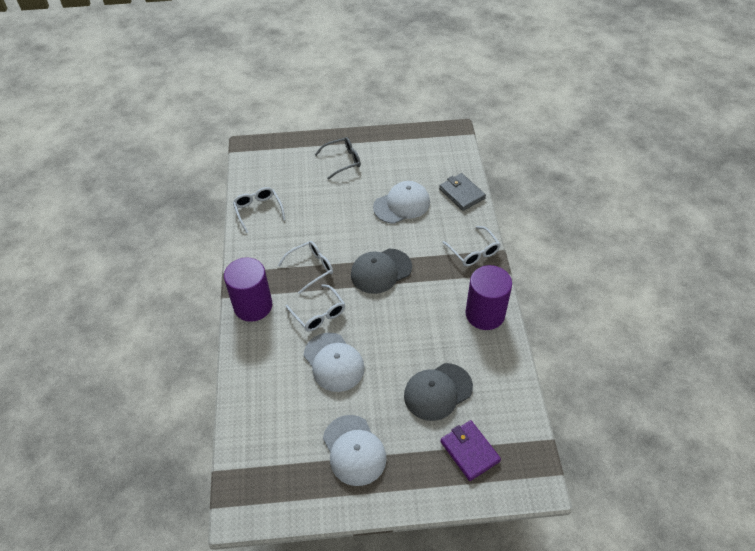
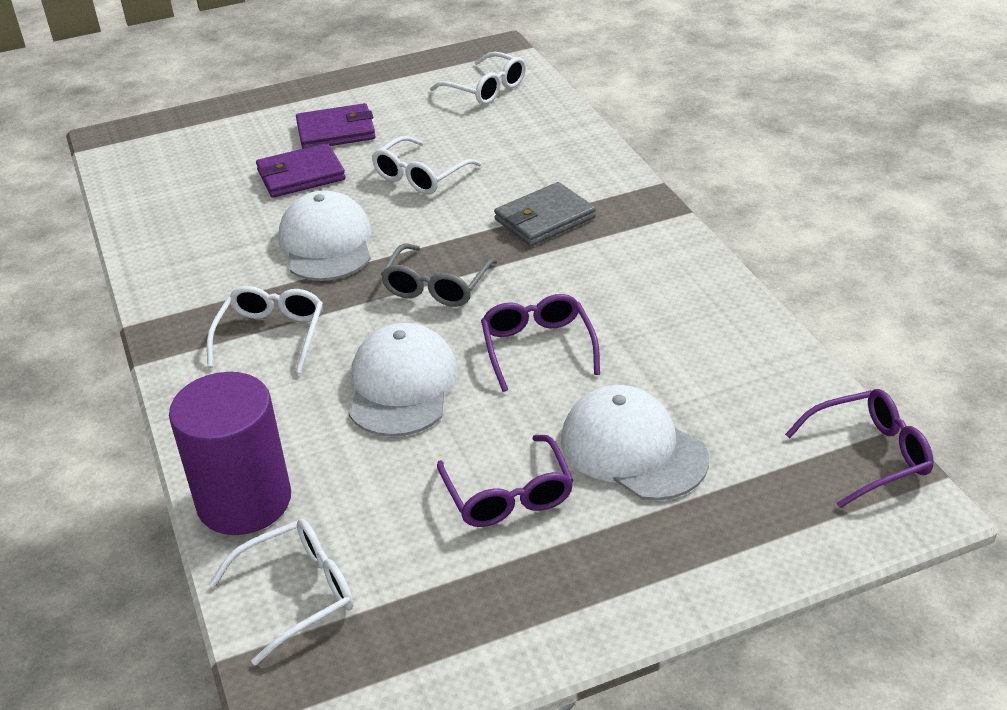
grey cap: 2 -> 0
purple cylinder: 2 -> 1
purple glasses: 0 -> 3
purple wallet: 1 -> 2

